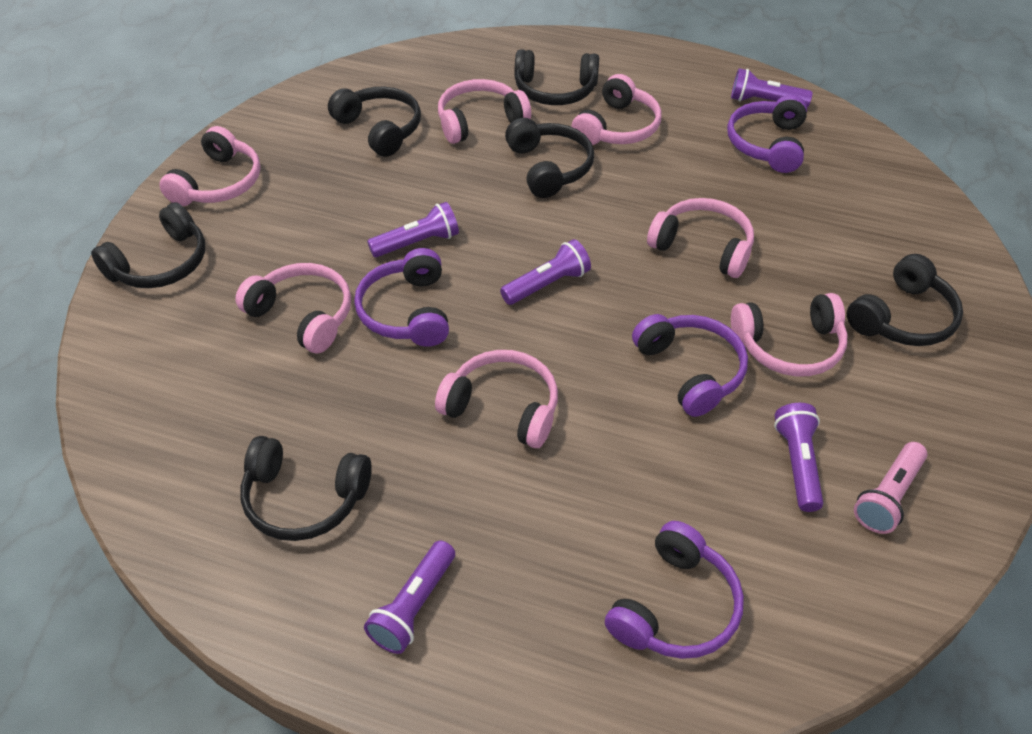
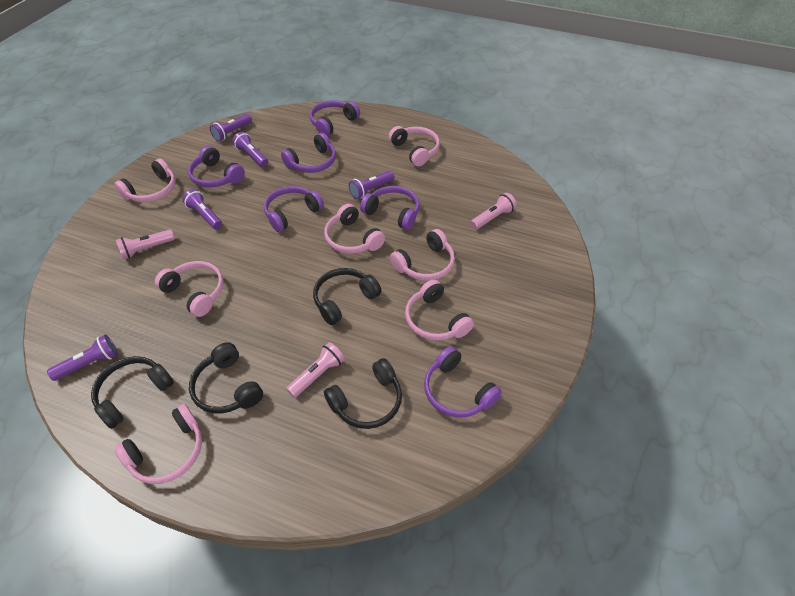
black headphones: 6 -> 4
pink flashlight: 1 -> 3
purple headphones: 4 -> 6

